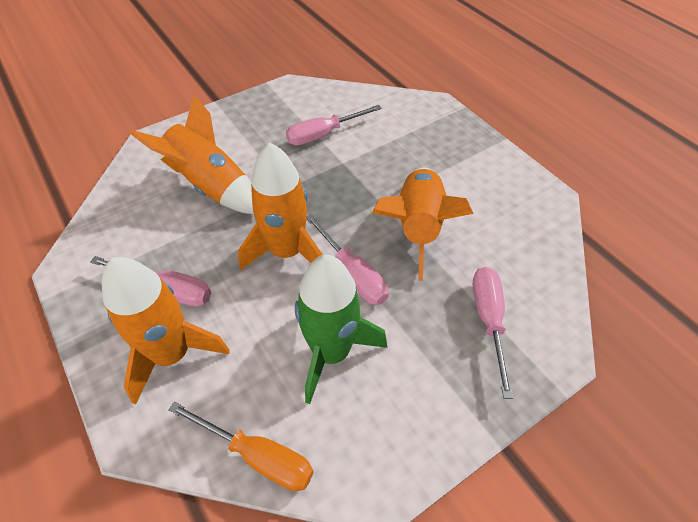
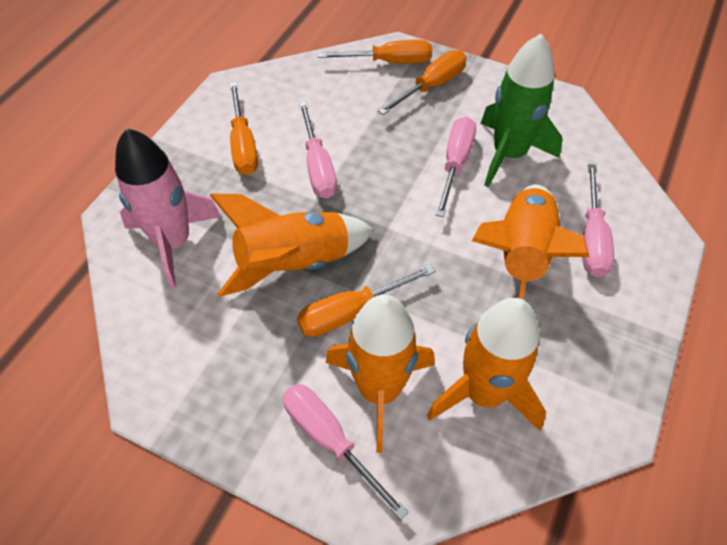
orange screwdriver: 1 -> 4
pink rocket: 0 -> 1

